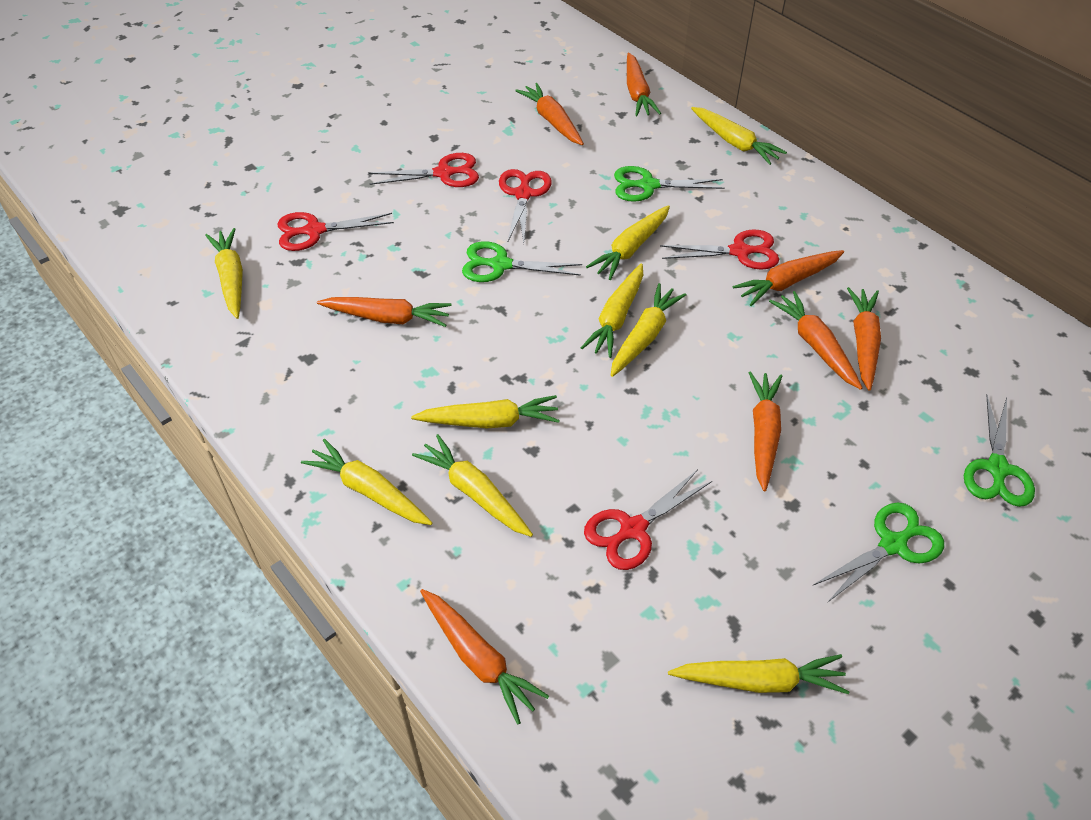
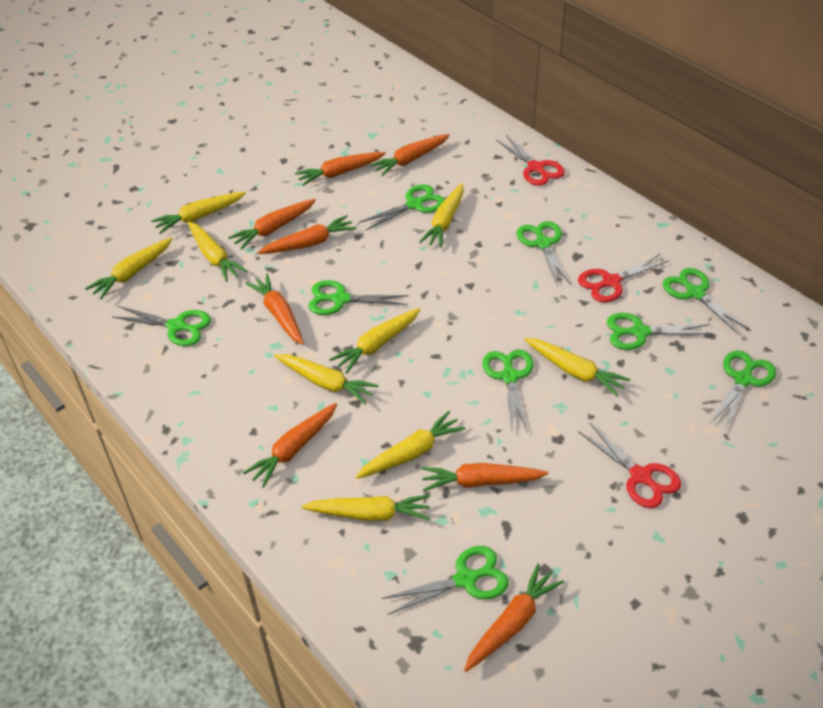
green scissors: 4 -> 9
red scissors: 5 -> 3

